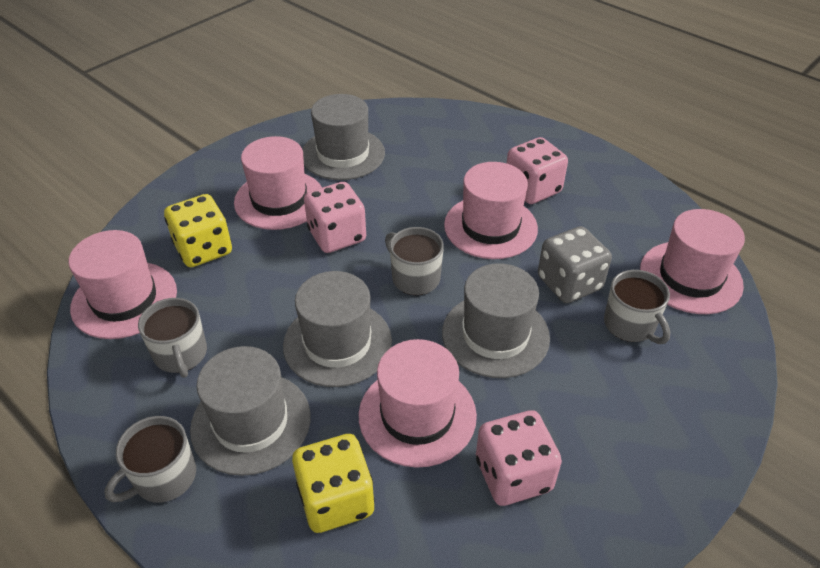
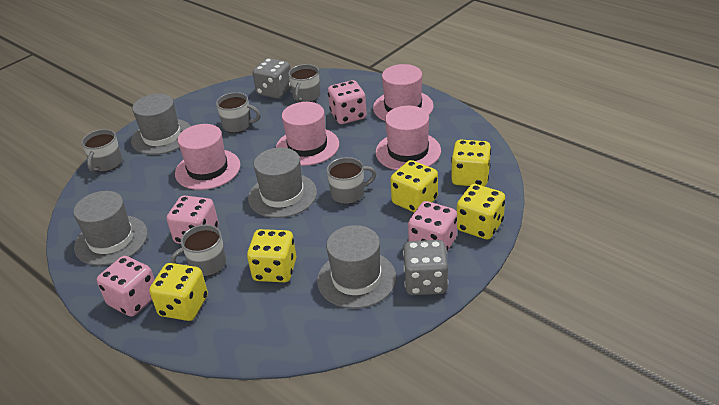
grey dice: 1 -> 2
grey mug: 4 -> 5
pink dice: 3 -> 4
pink hat: 5 -> 4
yellow dice: 2 -> 5

